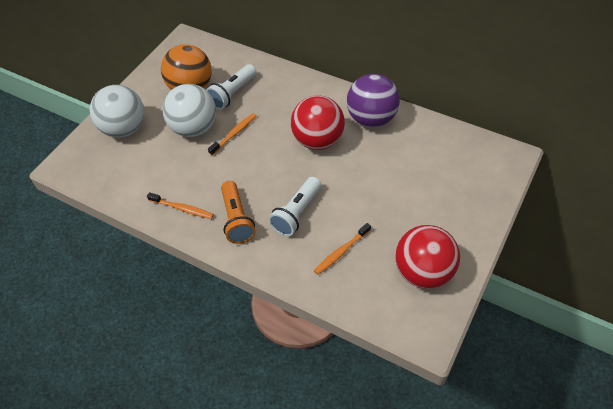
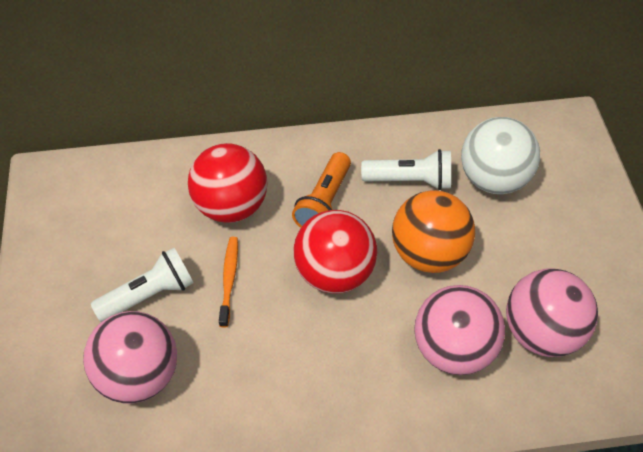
orange toothbrush: 3 -> 1
pink ball: 0 -> 3
purple ball: 1 -> 0
white ball: 2 -> 1

